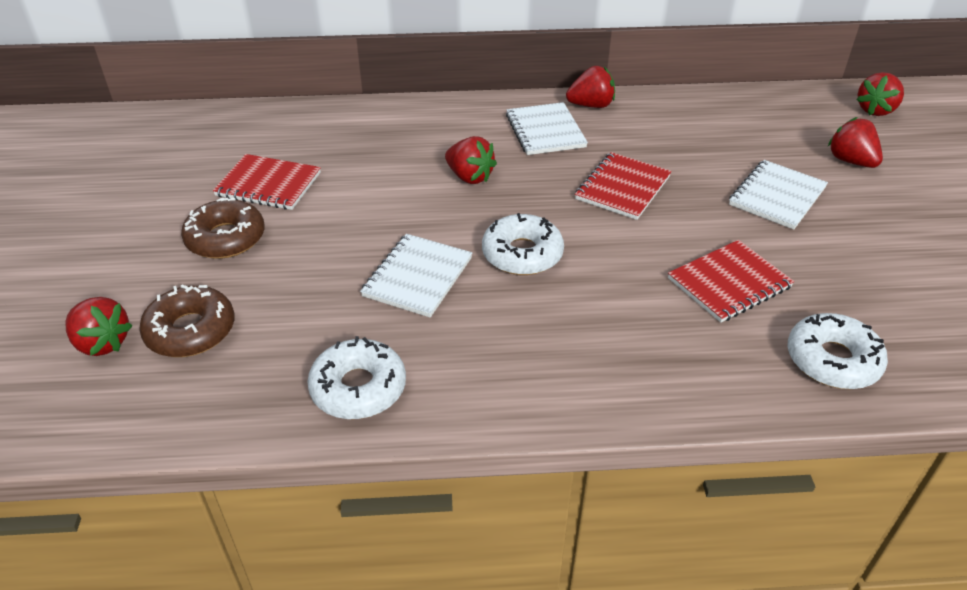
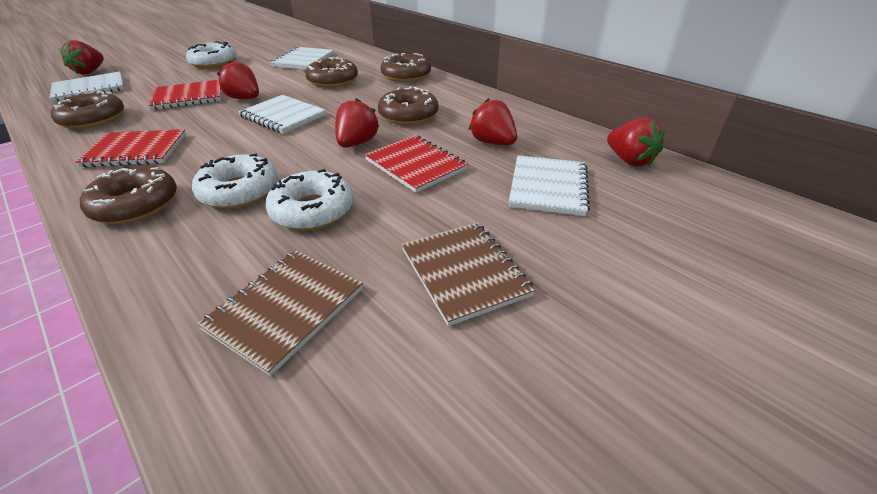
brown donut: 2 -> 5
brown notebook: 0 -> 2
white notebook: 3 -> 4

